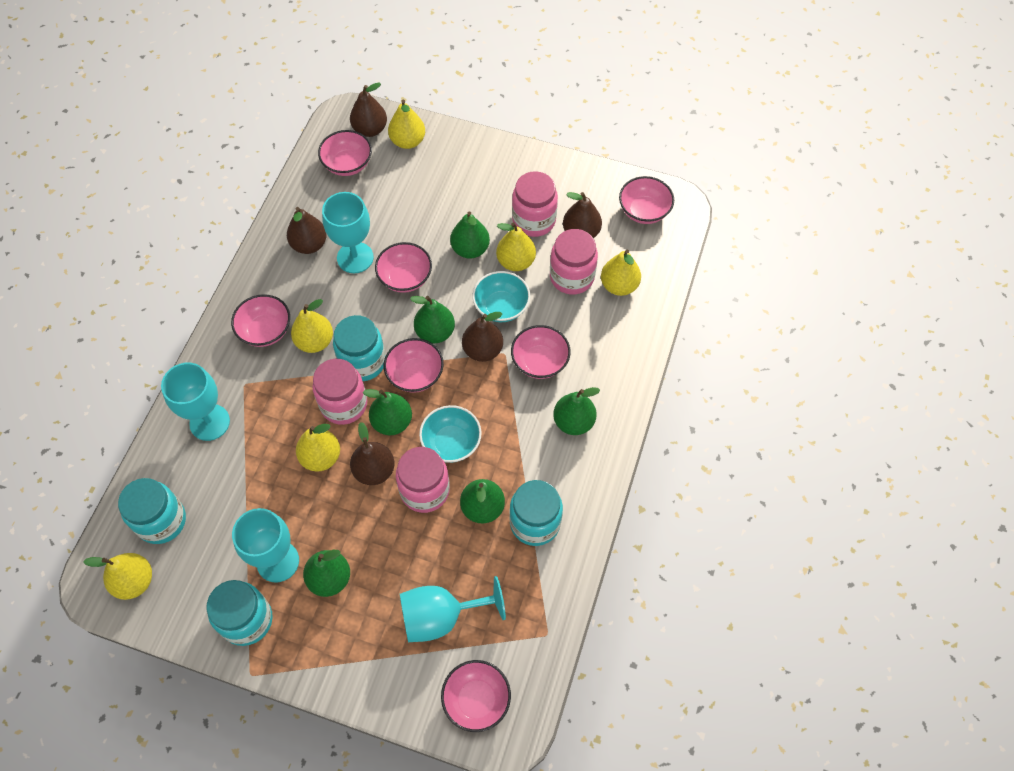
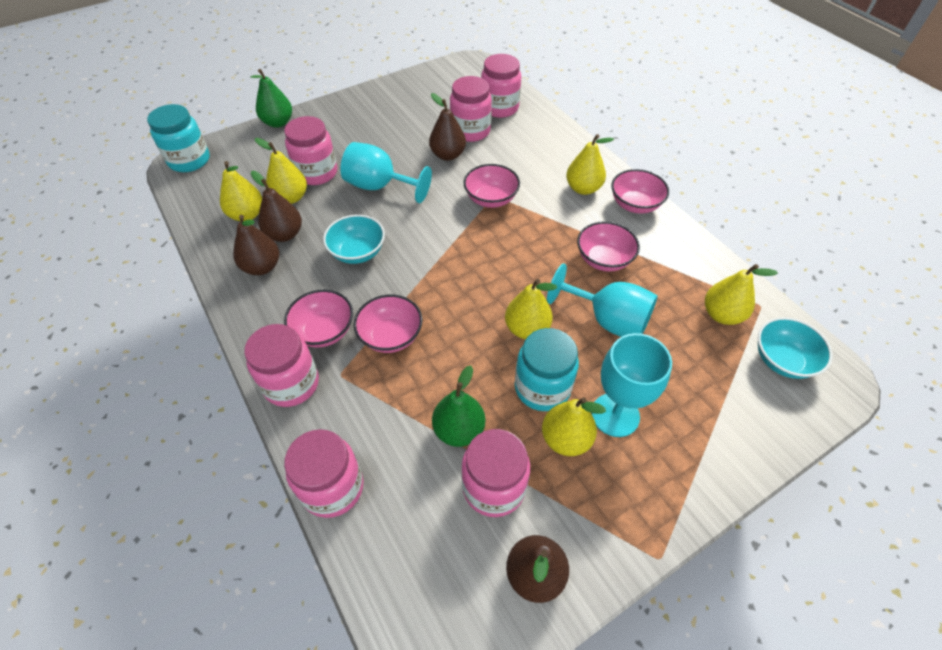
brown pear: 5 -> 4
green pear: 6 -> 2
pink bowl: 7 -> 5
pink jar: 4 -> 6
turquoise goblet: 4 -> 3
turquoise jar: 4 -> 2

